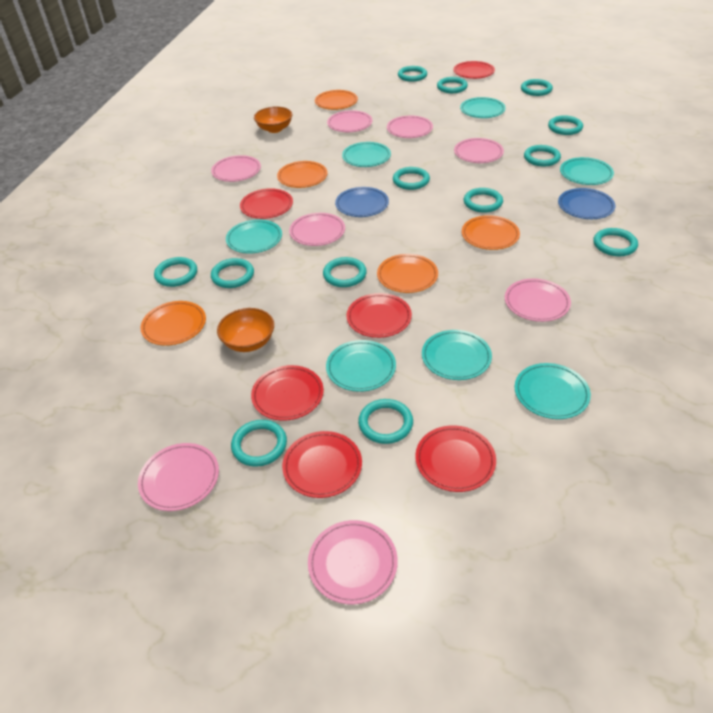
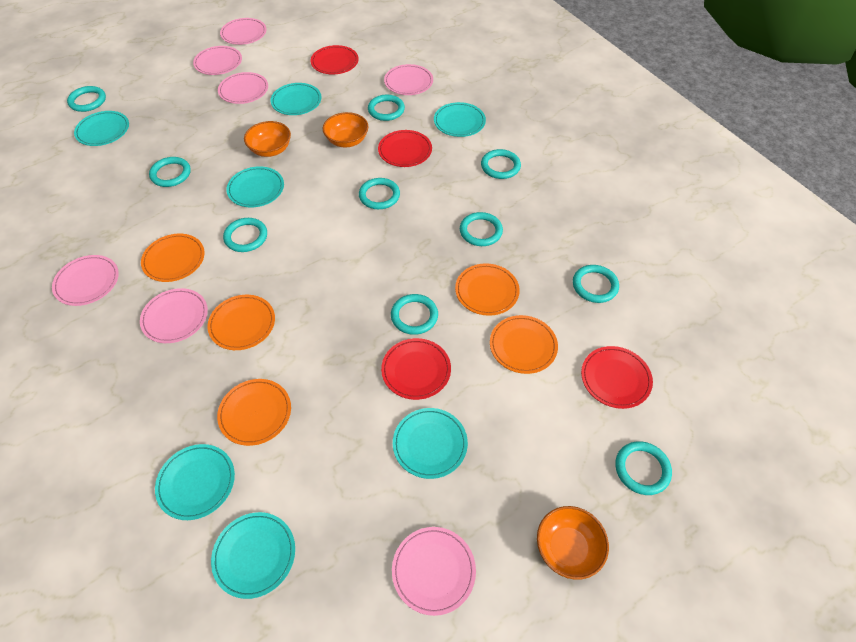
blue plate: 2 -> 0
orange bowl: 2 -> 3
pink plate: 8 -> 7
red plate: 6 -> 4
turquoise ring: 13 -> 10

